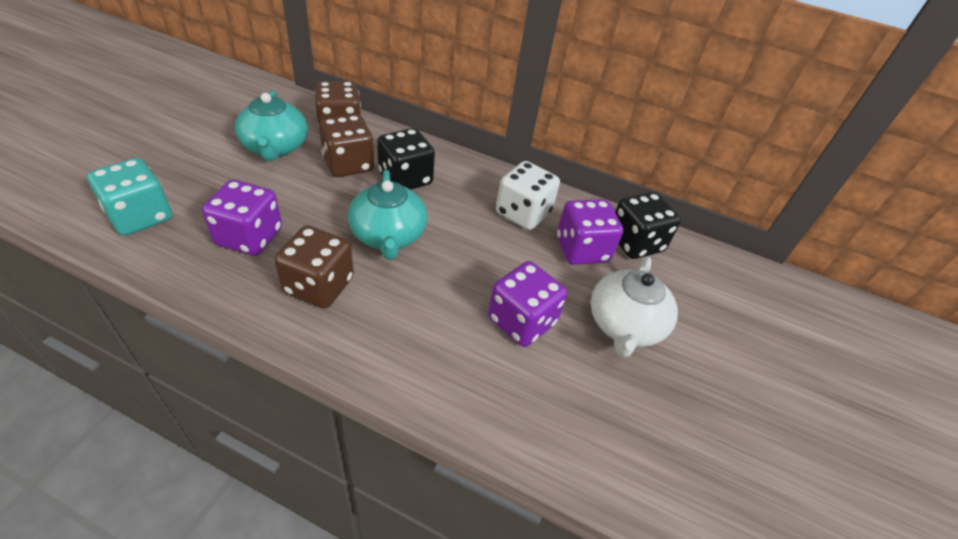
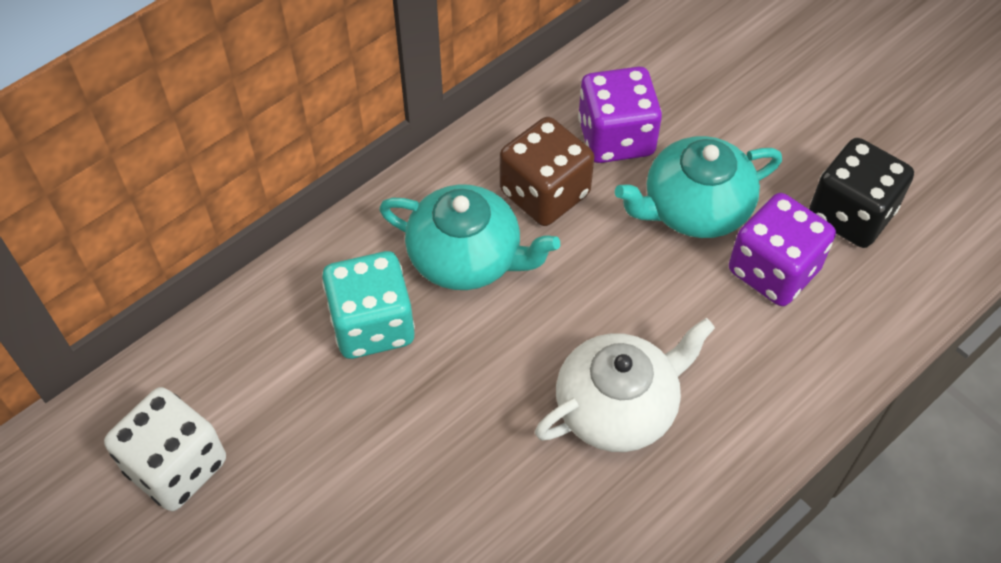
black dice: 2 -> 1
brown dice: 3 -> 1
purple dice: 3 -> 2

